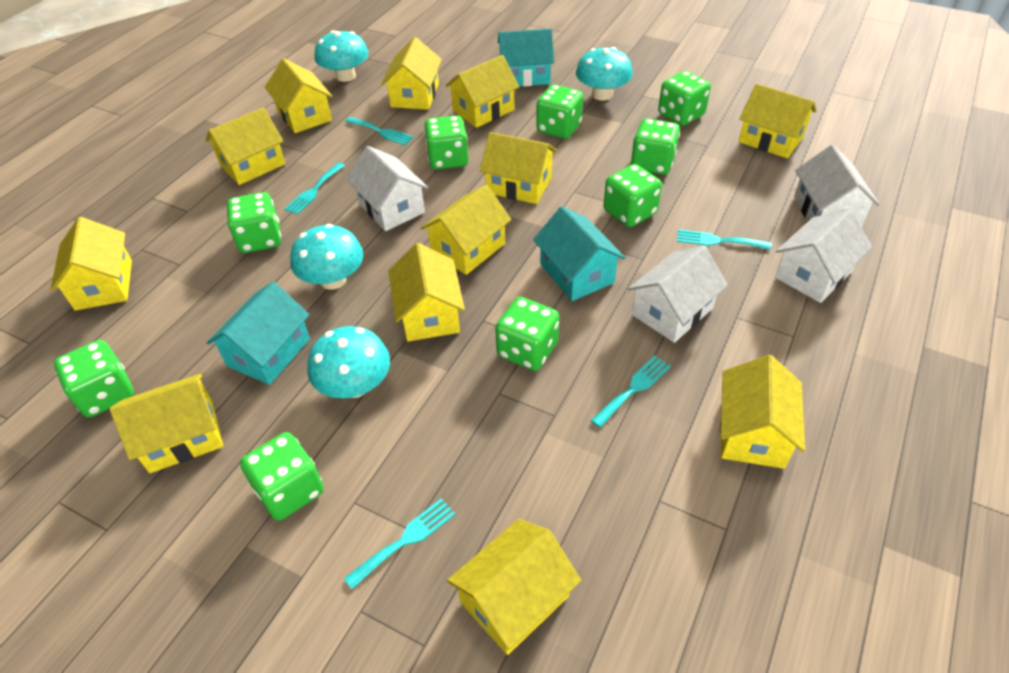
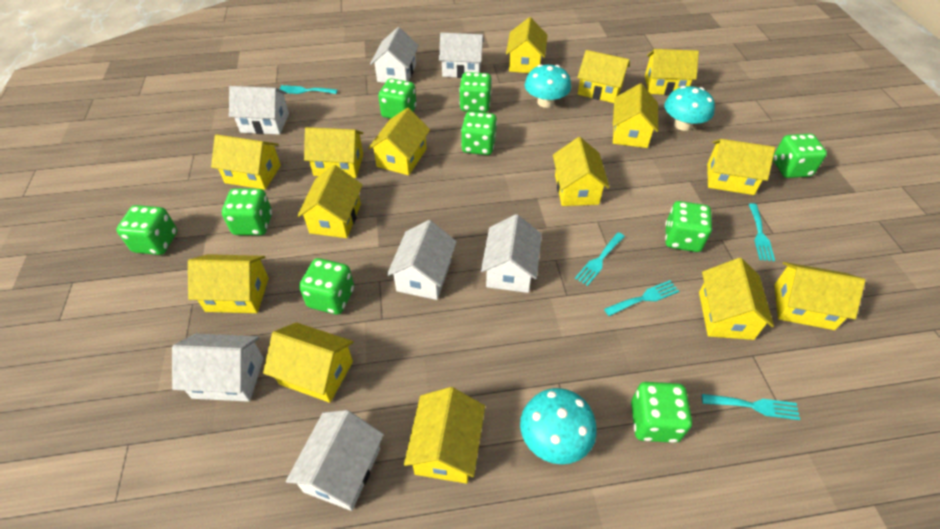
turquoise house: 3 -> 0
turquoise mushroom: 4 -> 3
white house: 4 -> 7
yellow house: 12 -> 15

